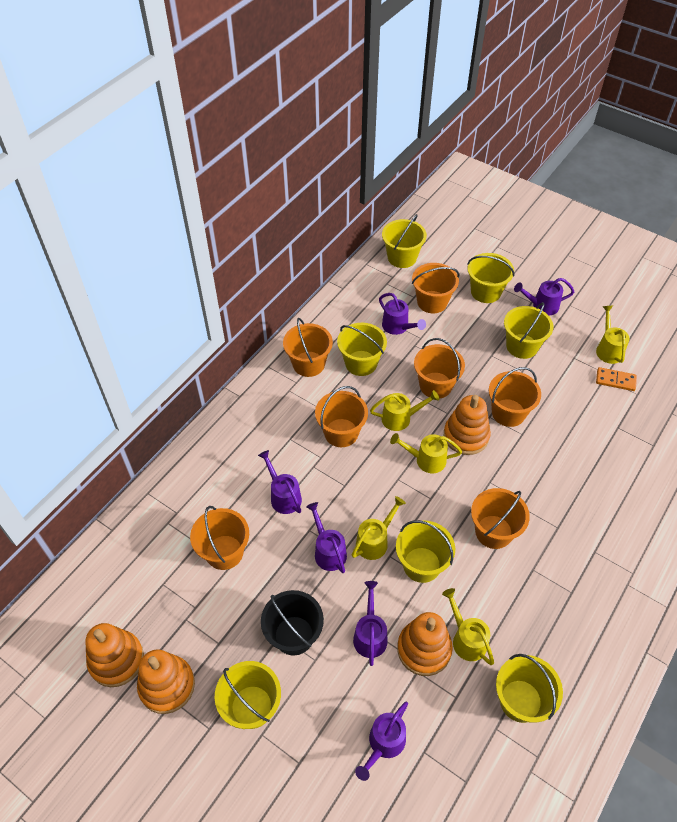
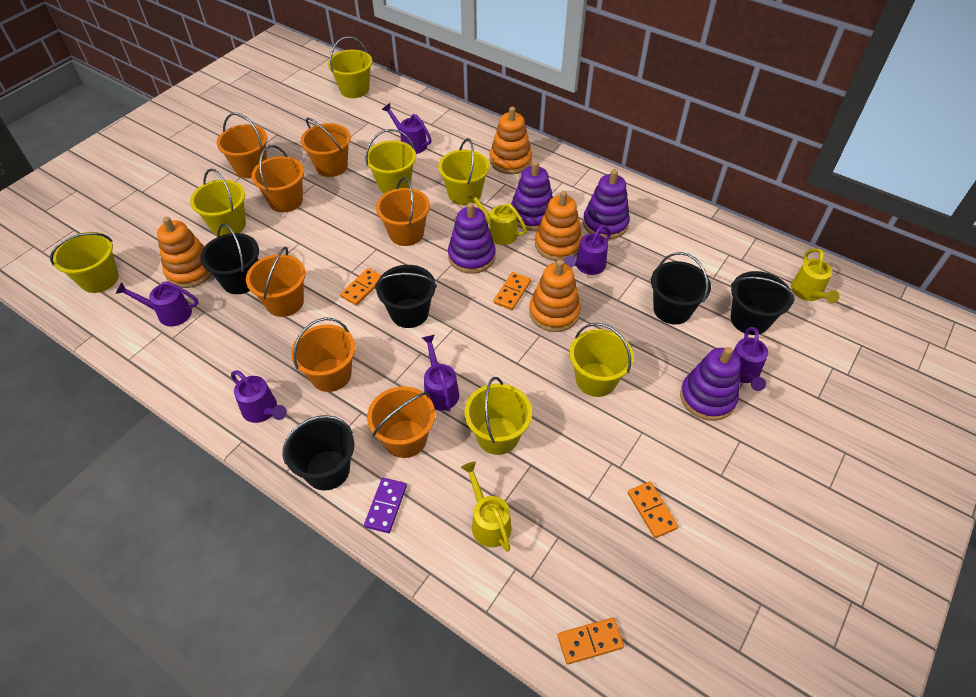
black bucket: 1 -> 5
orange domino: 1 -> 4
purple domino: 0 -> 1
purple stacking toy: 0 -> 4
yellow watering can: 5 -> 3

